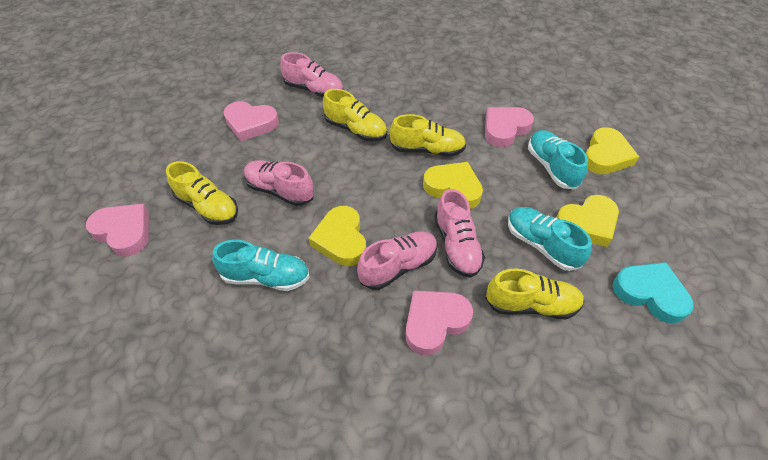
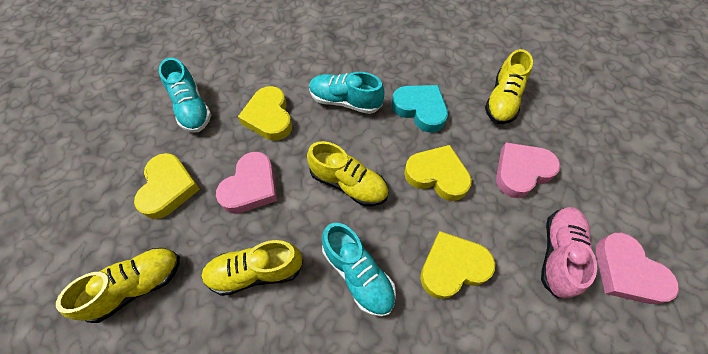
pink heart: 4 -> 3
pink shoe: 4 -> 1

